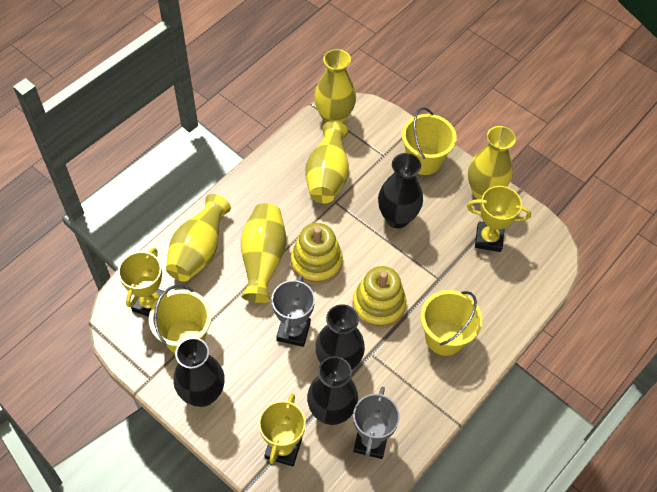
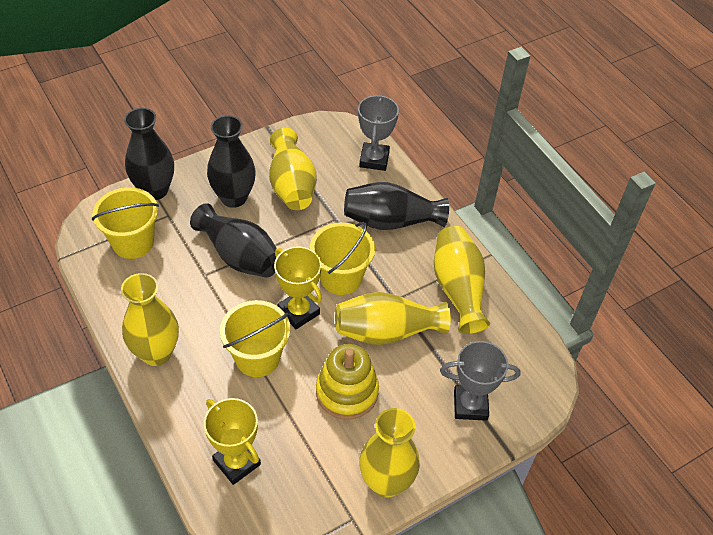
yellow stacking toy: 2 -> 1
yellow trophy: 3 -> 2

